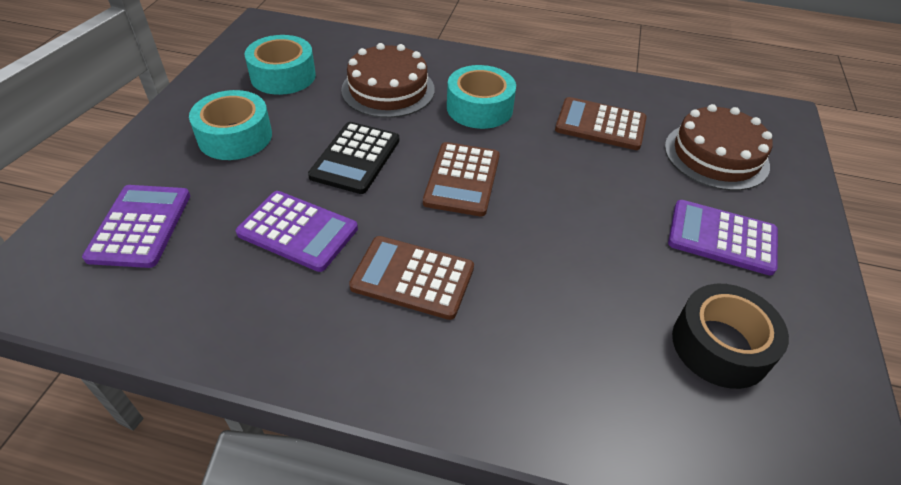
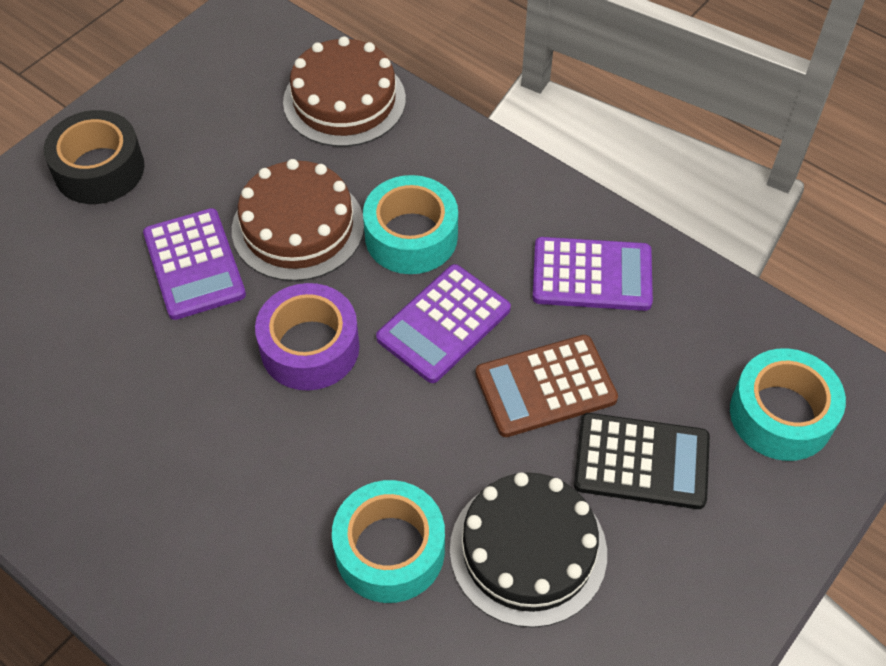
black cake: 0 -> 1
brown calculator: 3 -> 1
purple tape: 0 -> 1

